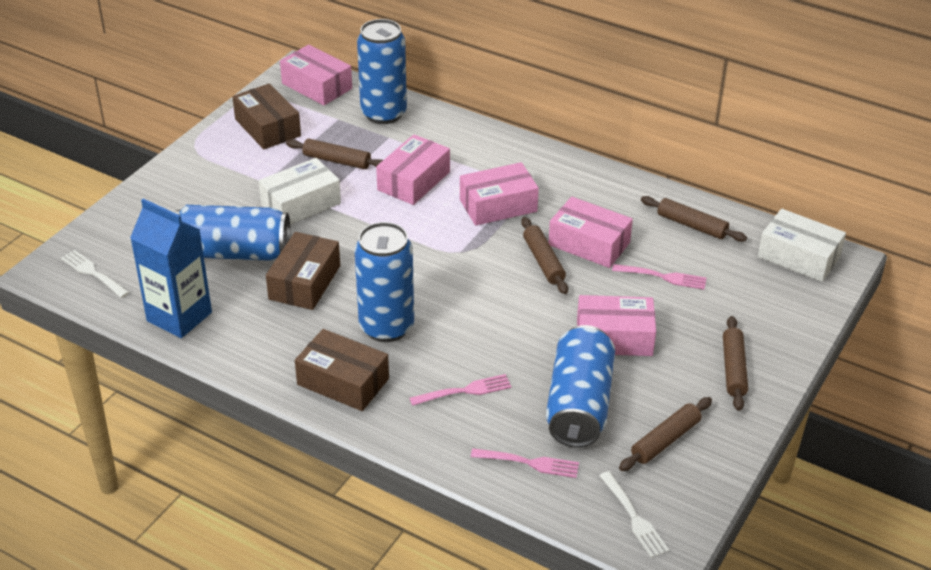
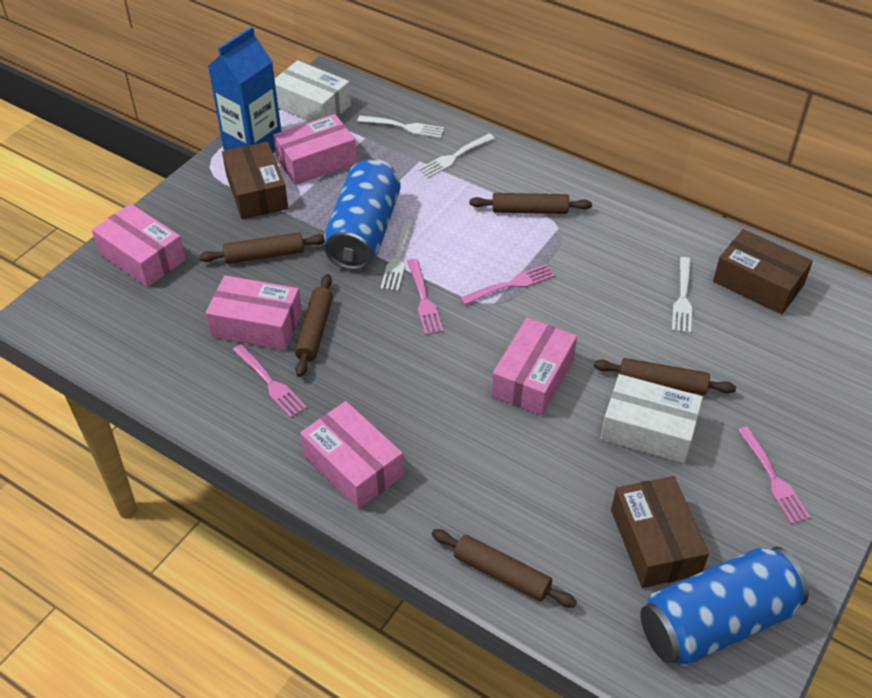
blue can: 4 -> 2
pink fork: 3 -> 4
white fork: 2 -> 4

